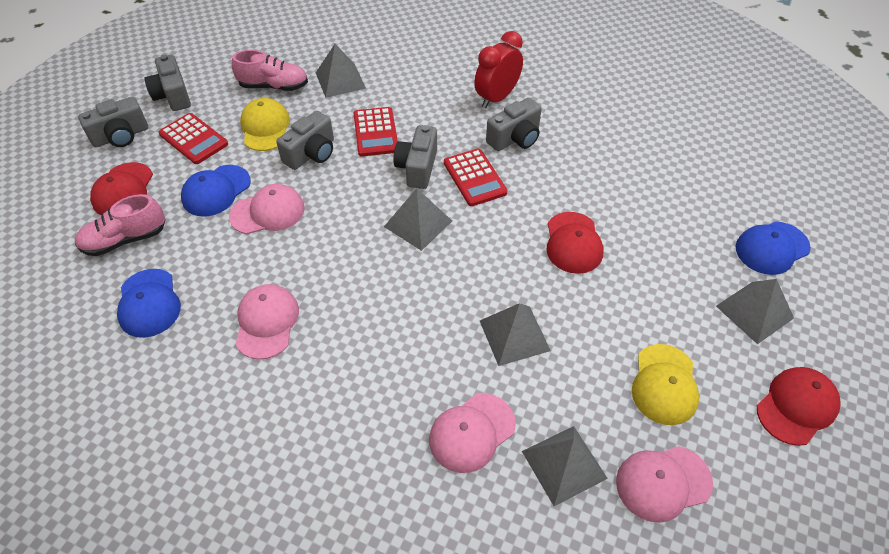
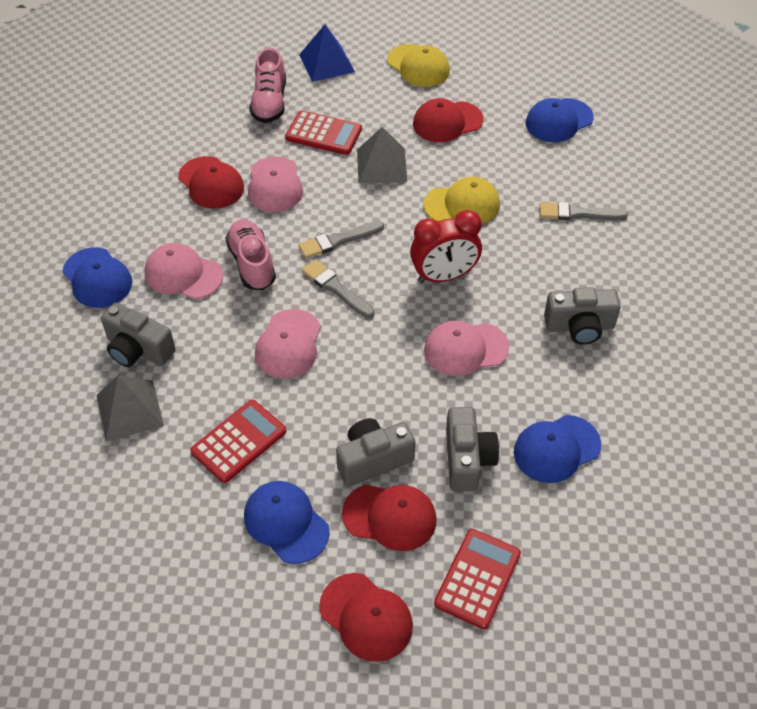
blue cap: 3 -> 4
blue pyramid: 0 -> 1
grey brush: 0 -> 3
grey camera: 5 -> 4
grey pyramid: 5 -> 2
red cap: 3 -> 4

